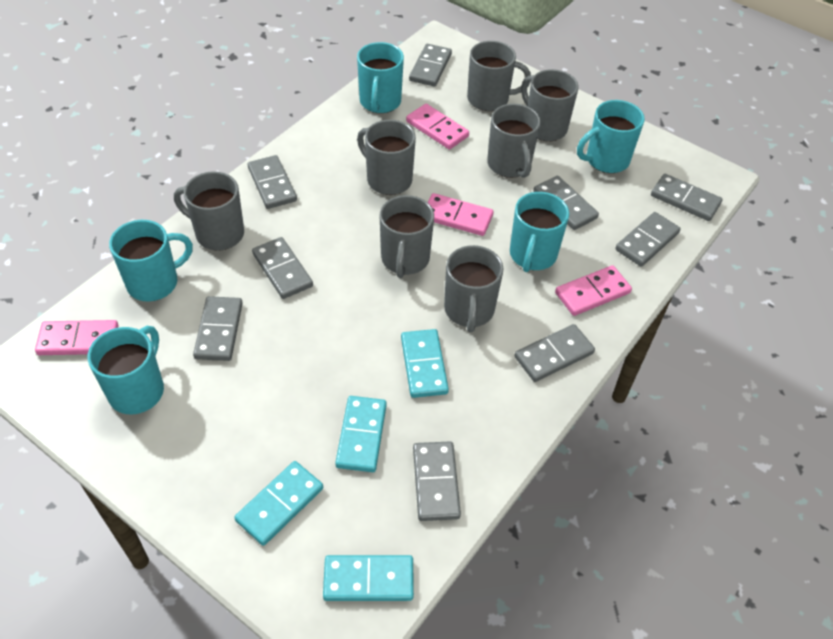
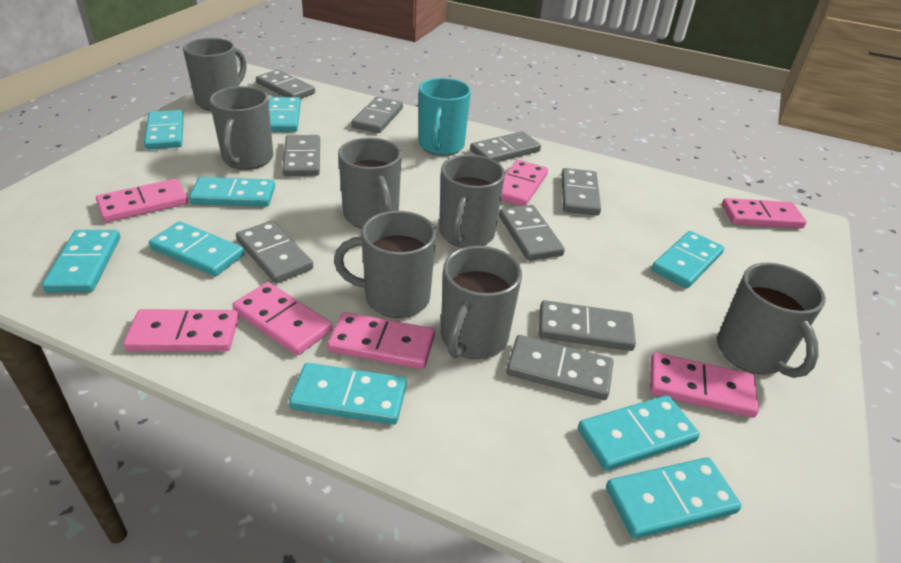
pink domino: 4 -> 7
turquoise domino: 4 -> 9
turquoise mug: 5 -> 1

